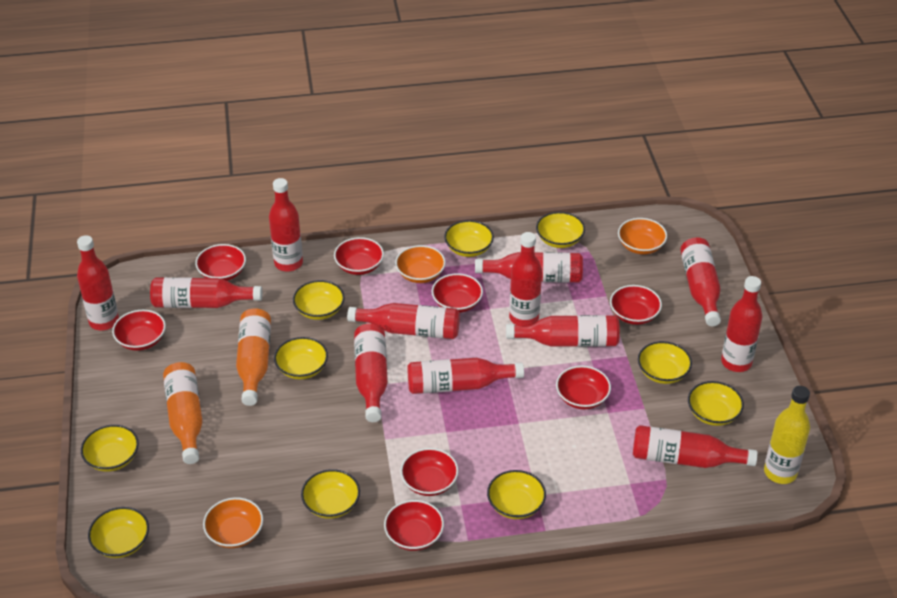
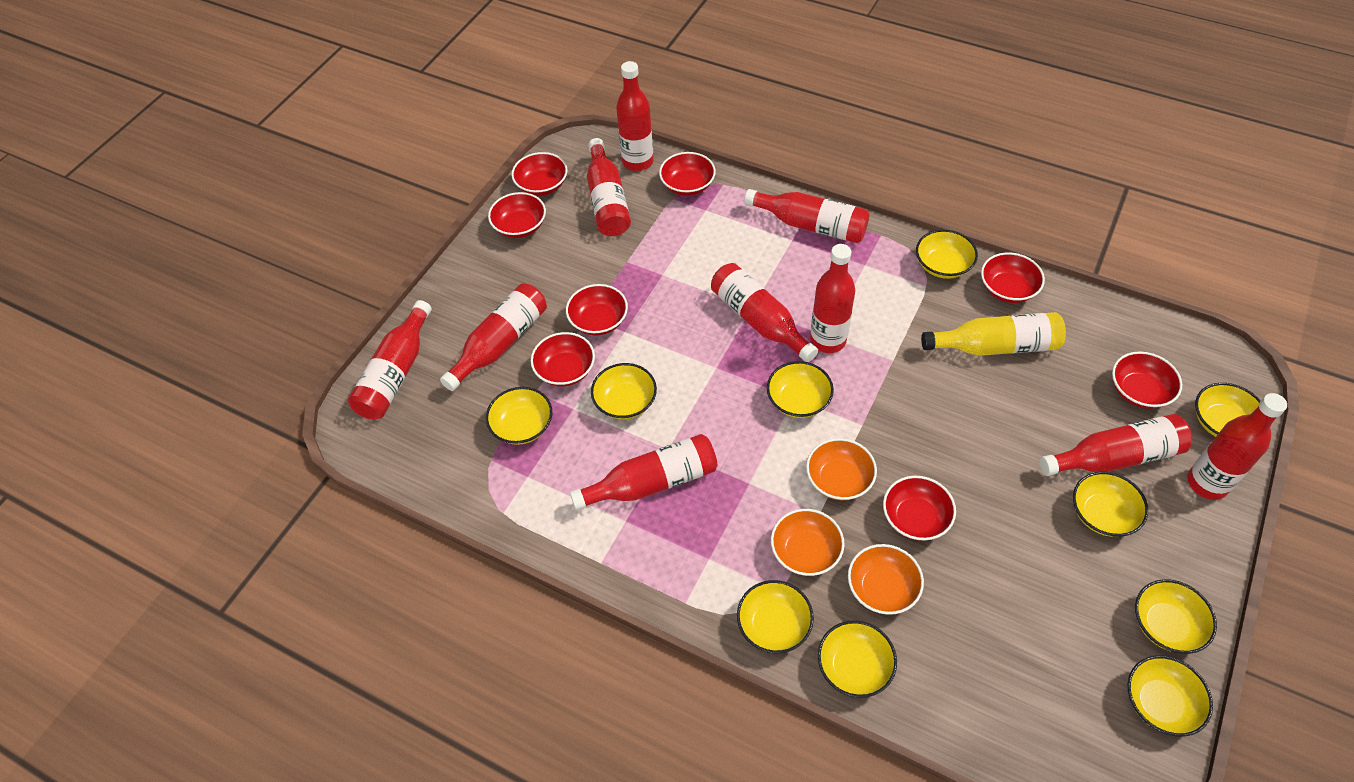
orange bottle: 2 -> 0
red bottle: 12 -> 10

